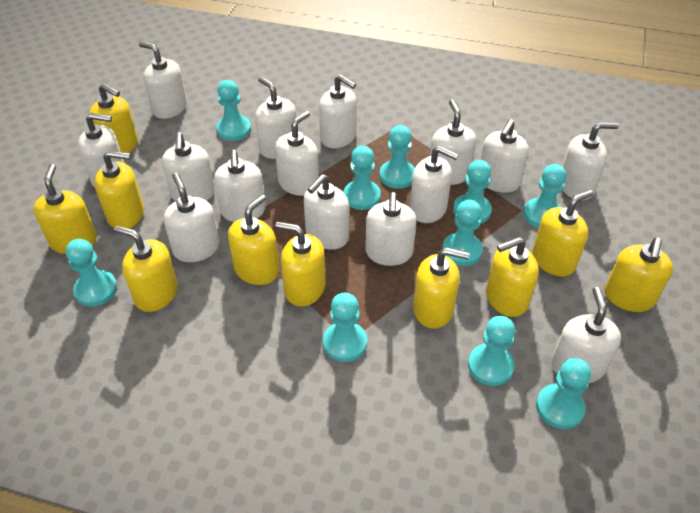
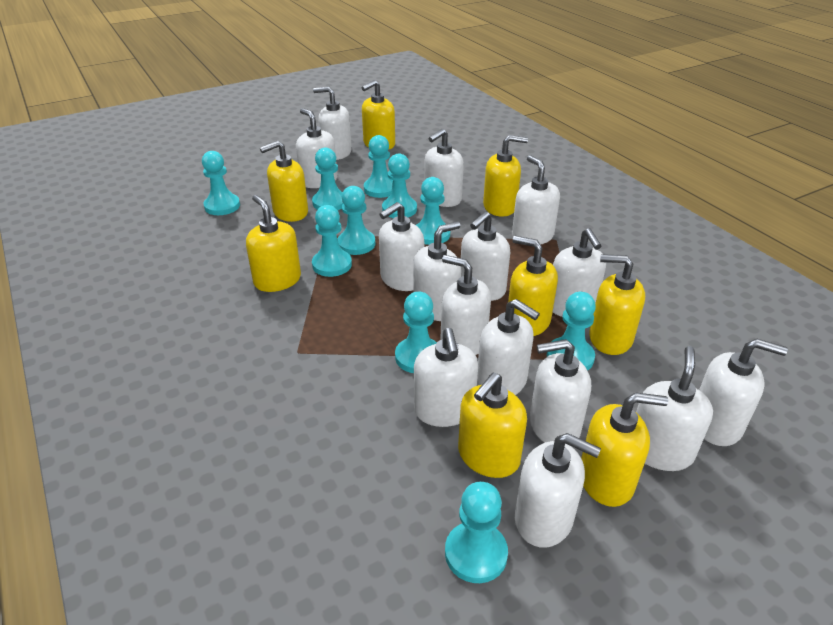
yellow soap dispenser: 10 -> 8

